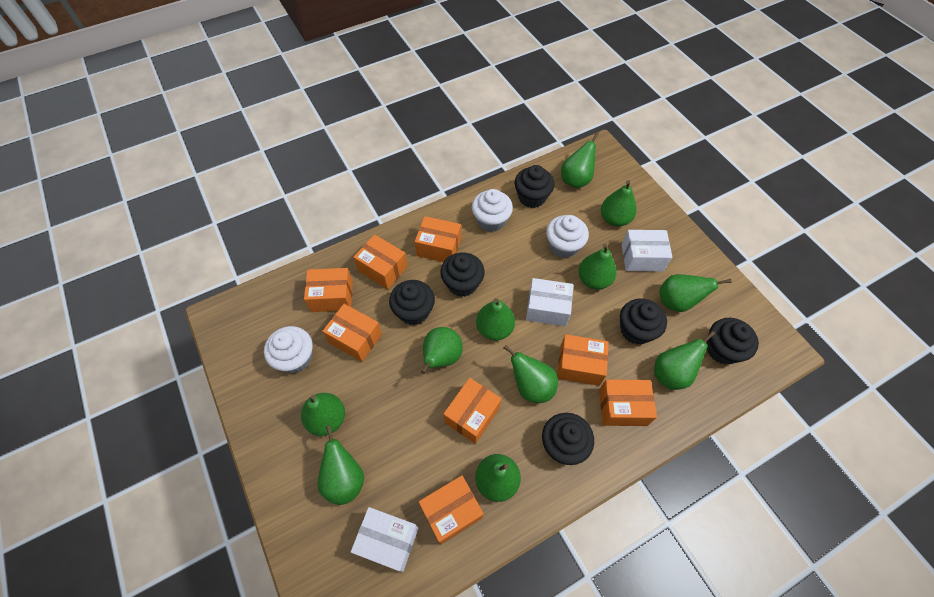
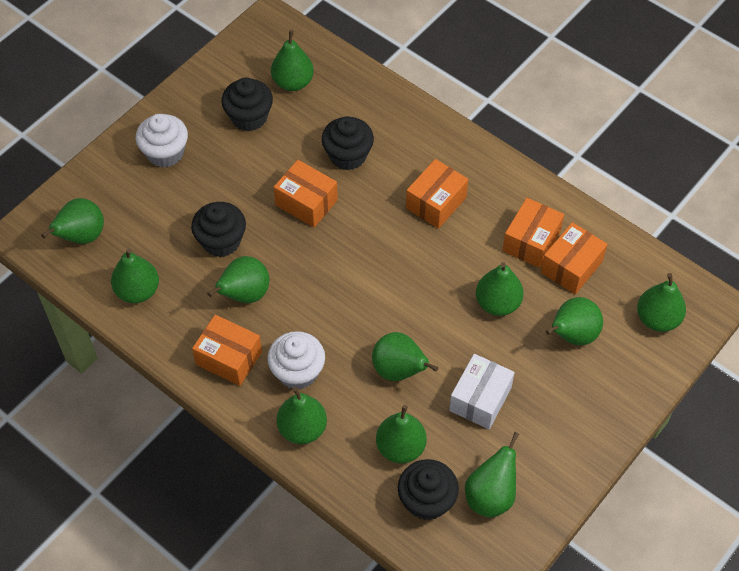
black cupcake: 6 -> 4
orange box: 8 -> 5
white box: 3 -> 1
white cupcake: 3 -> 2

